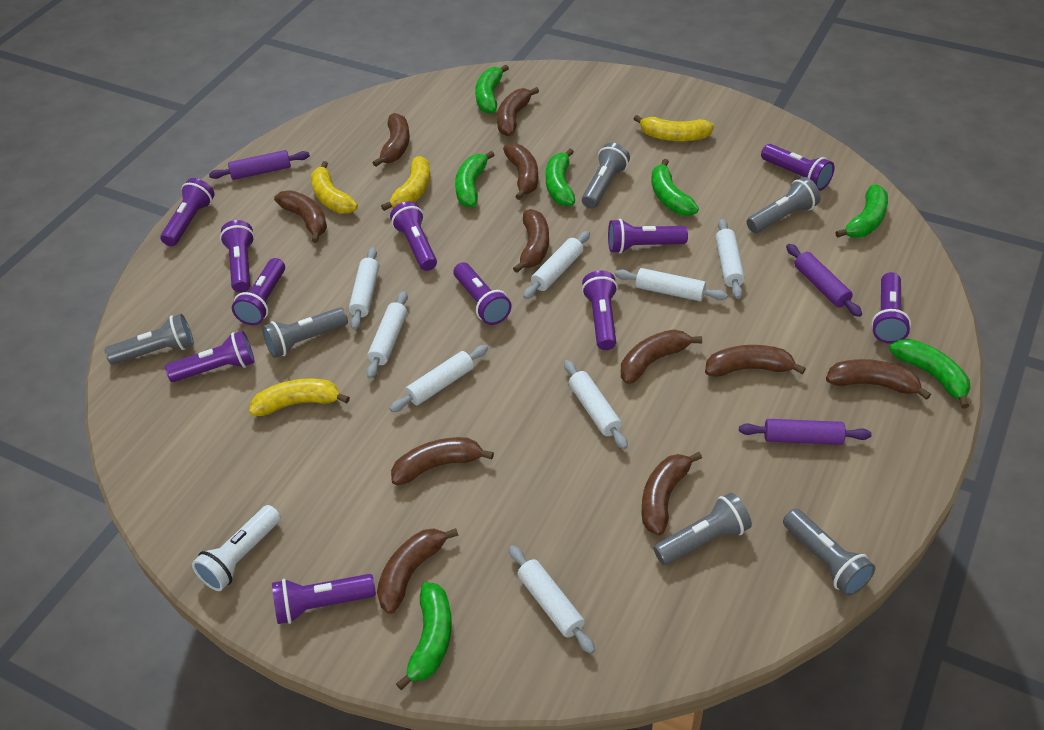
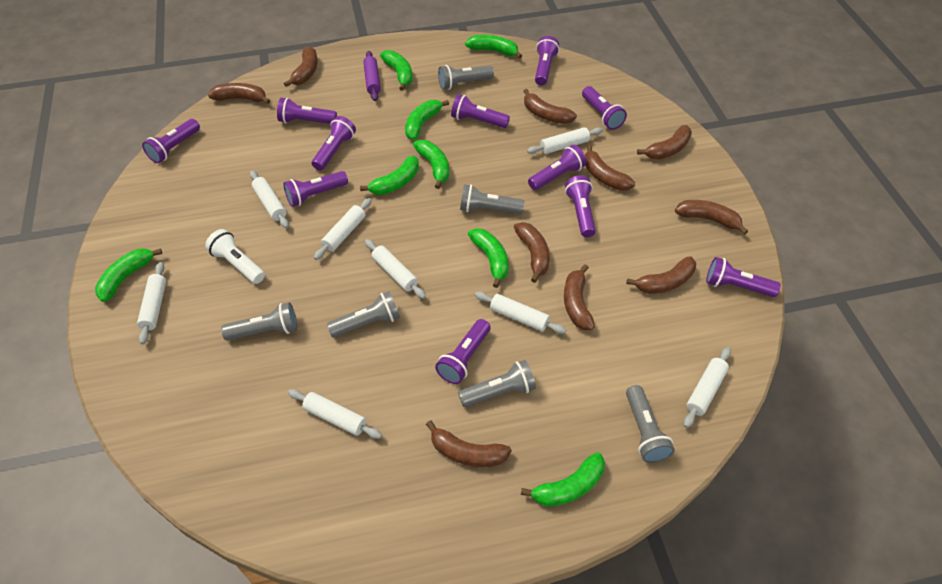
brown banana: 11 -> 10
green banana: 7 -> 8
purple rolling pin: 3 -> 1
yellow banana: 4 -> 0

